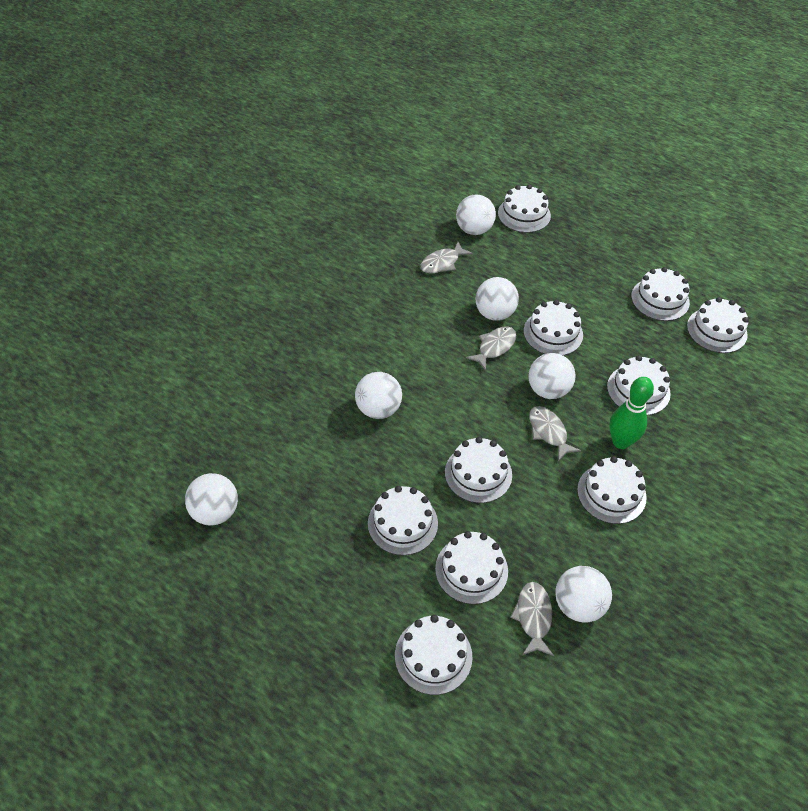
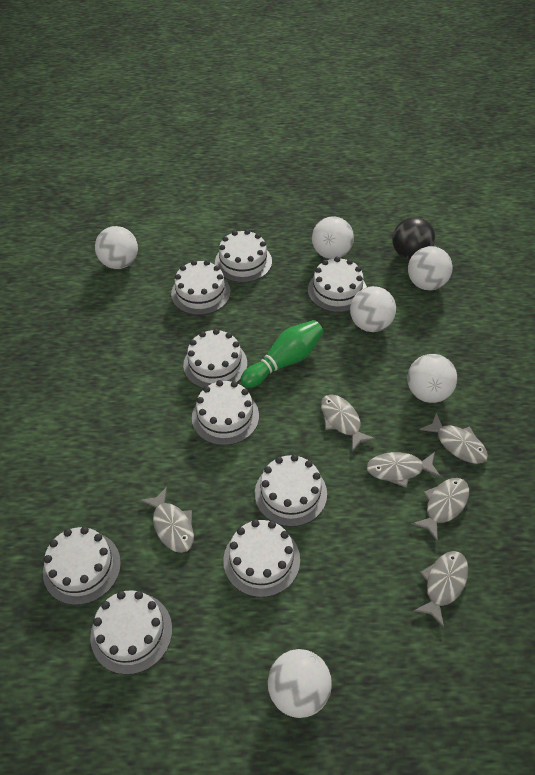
black ball: 0 -> 1
grey fish: 4 -> 6
white cake: 10 -> 9

